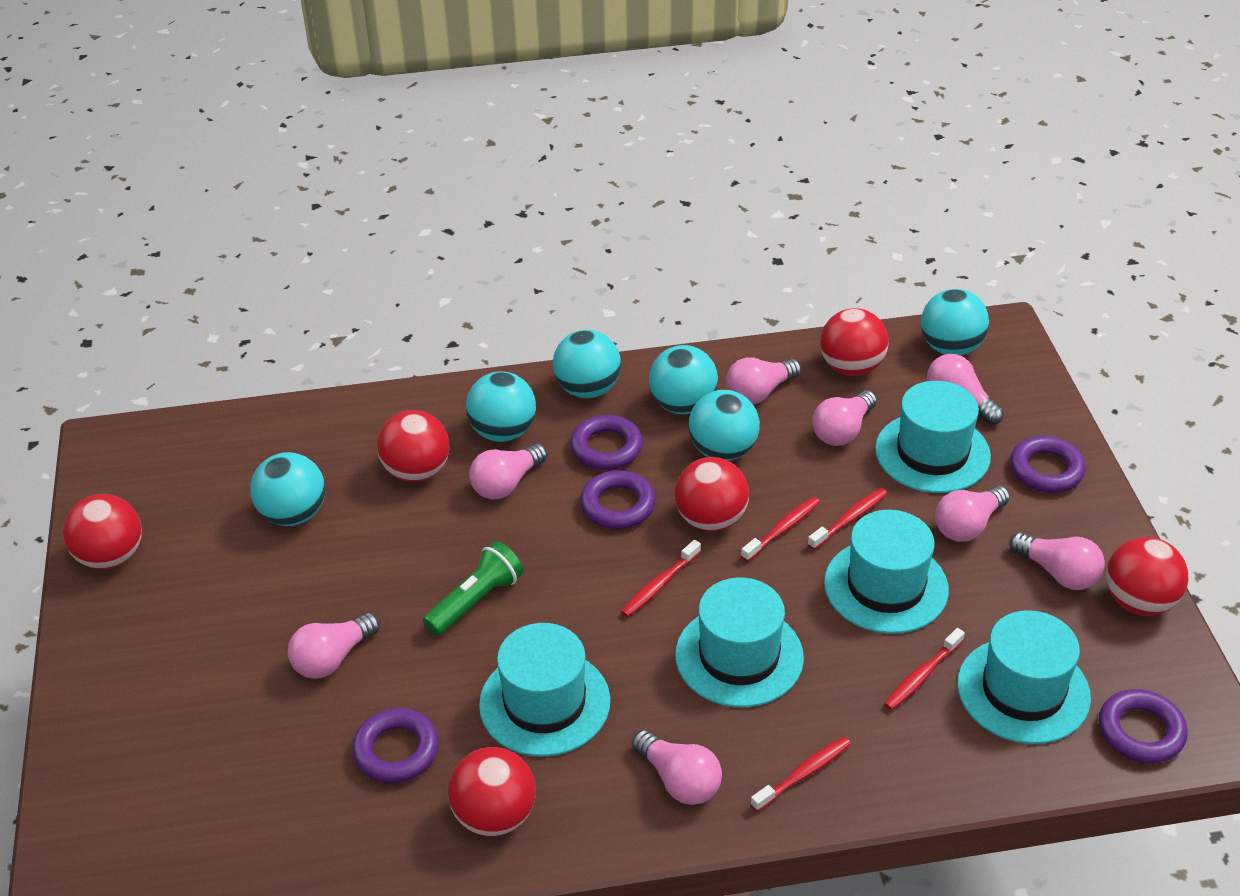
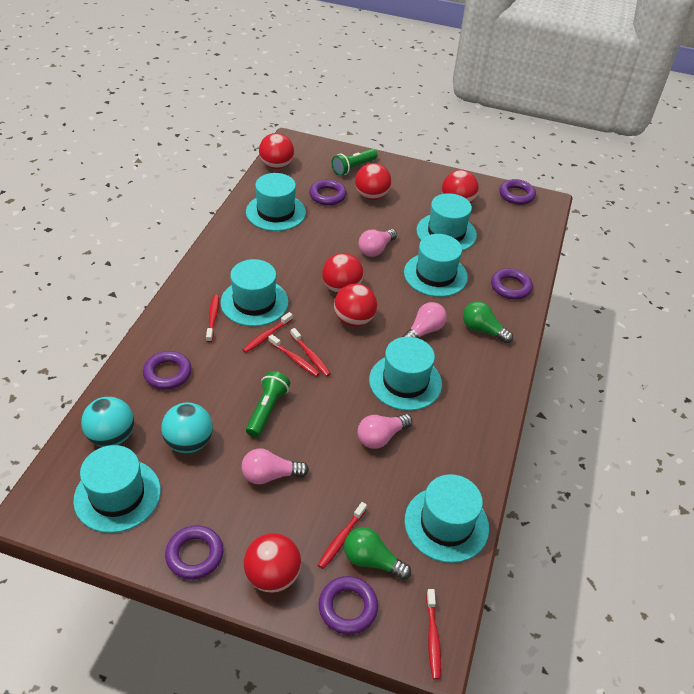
green flashlight: 1 -> 2
green light bulb: 0 -> 2
pink light bulb: 8 -> 4
purple ring: 5 -> 6
red toothbrush: 5 -> 6
turquoise ball: 6 -> 2
turquoise hat: 5 -> 7

